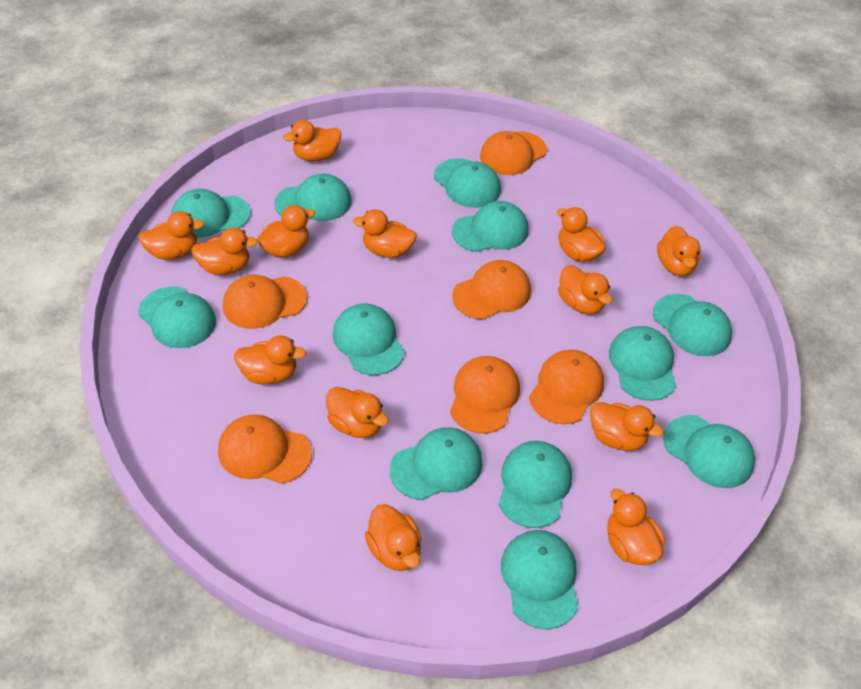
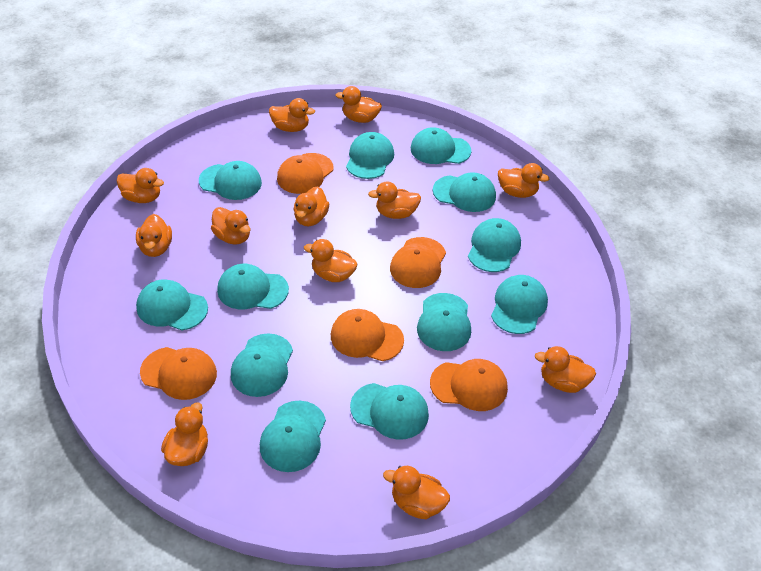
orange cap: 6 -> 5
orange duck: 13 -> 12

